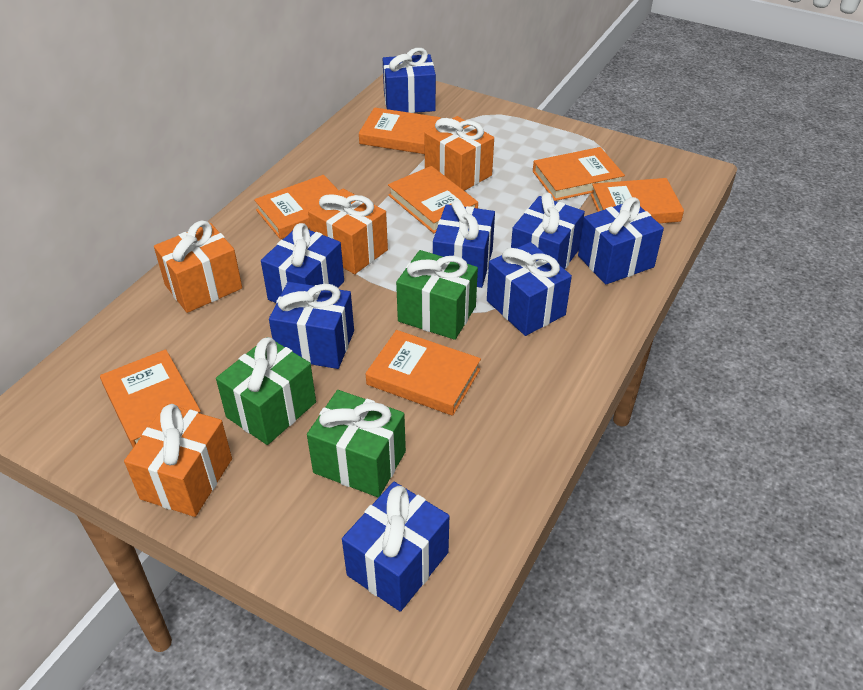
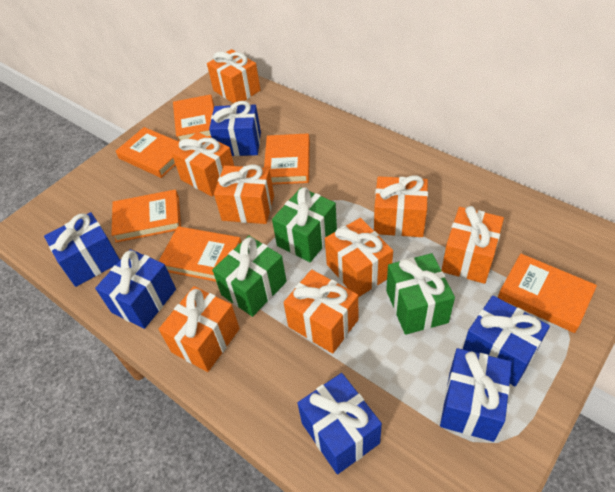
blue gift: 8 -> 6
orange book: 7 -> 6
orange gift: 4 -> 8

